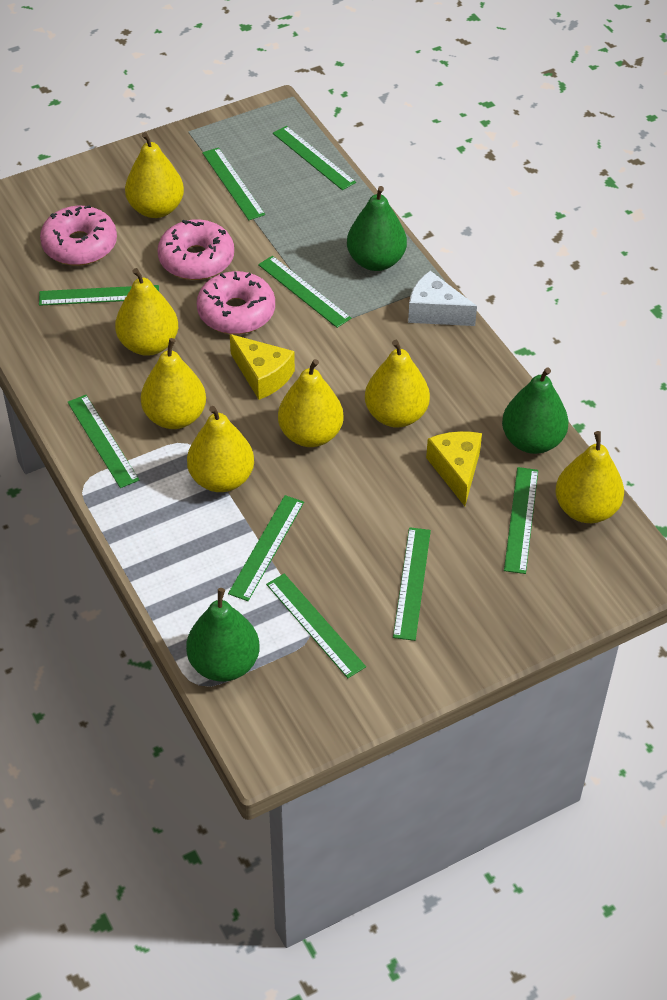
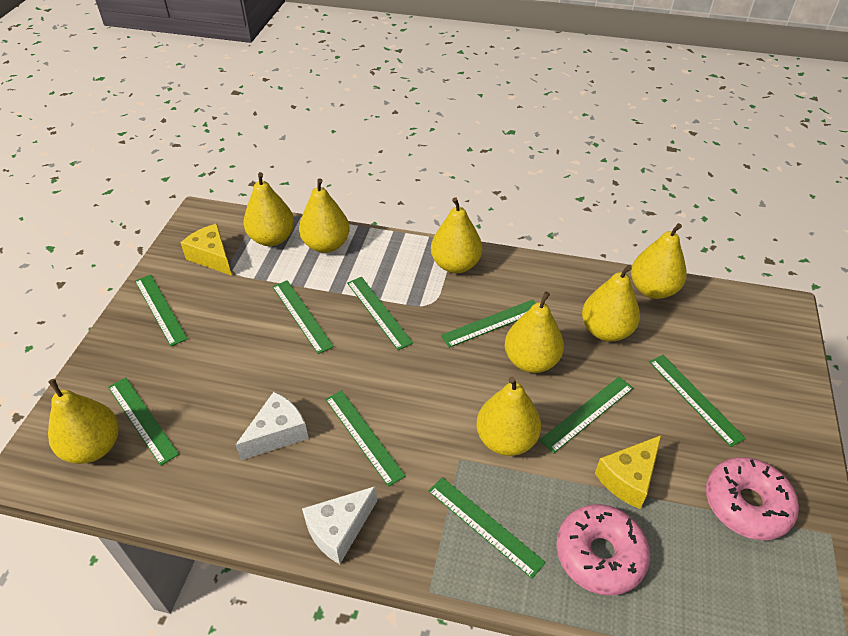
green pear: 3 -> 0
pink donut: 3 -> 2
white cheese: 1 -> 2
yellow pear: 7 -> 8

